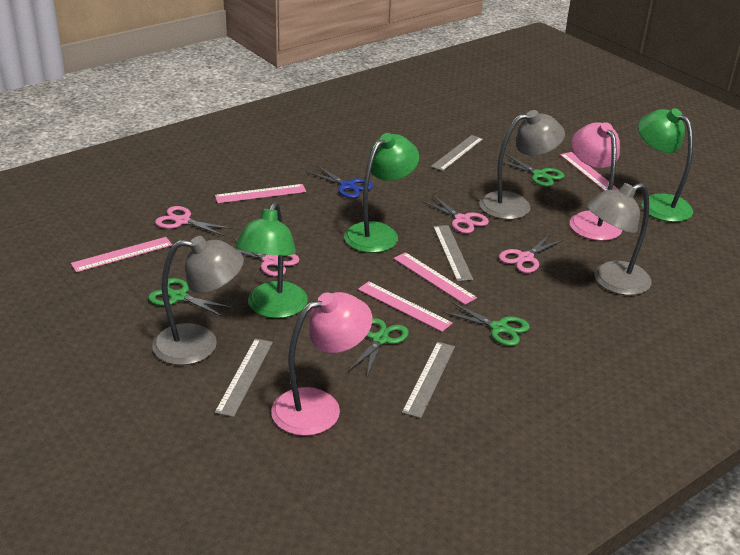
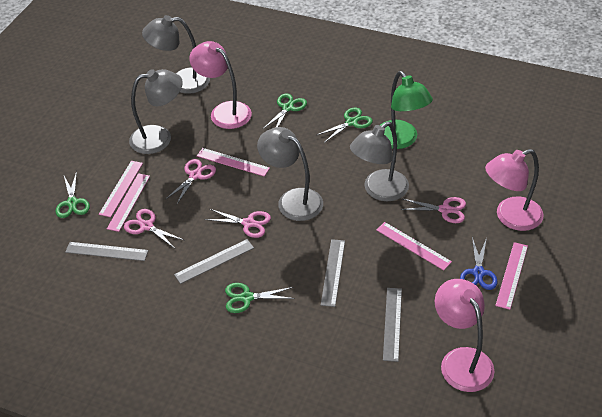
green lamp: 3 -> 1
grey lamp: 3 -> 4
pink lamp: 2 -> 3

